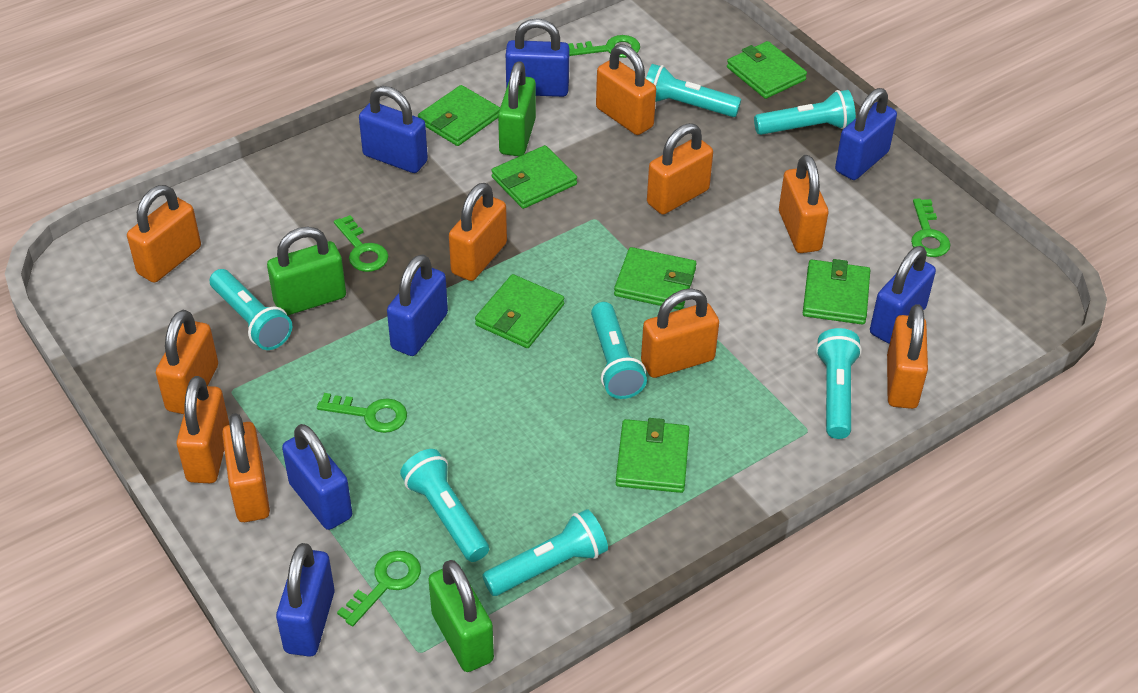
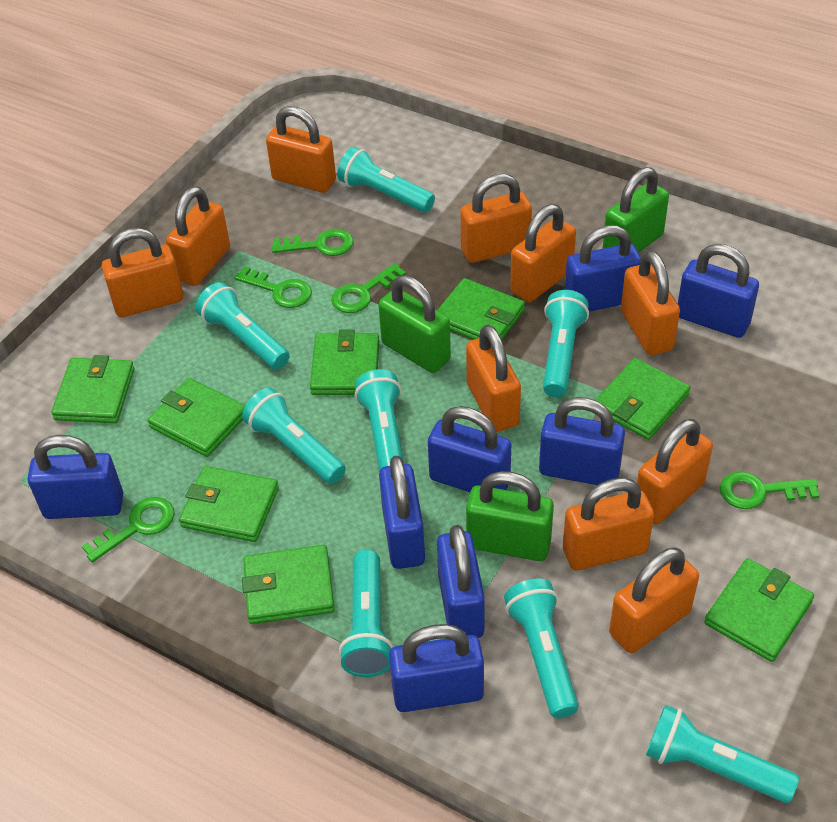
blue padlock: 7 -> 8
green wallet: 7 -> 8
turquoise flashlight: 7 -> 8

